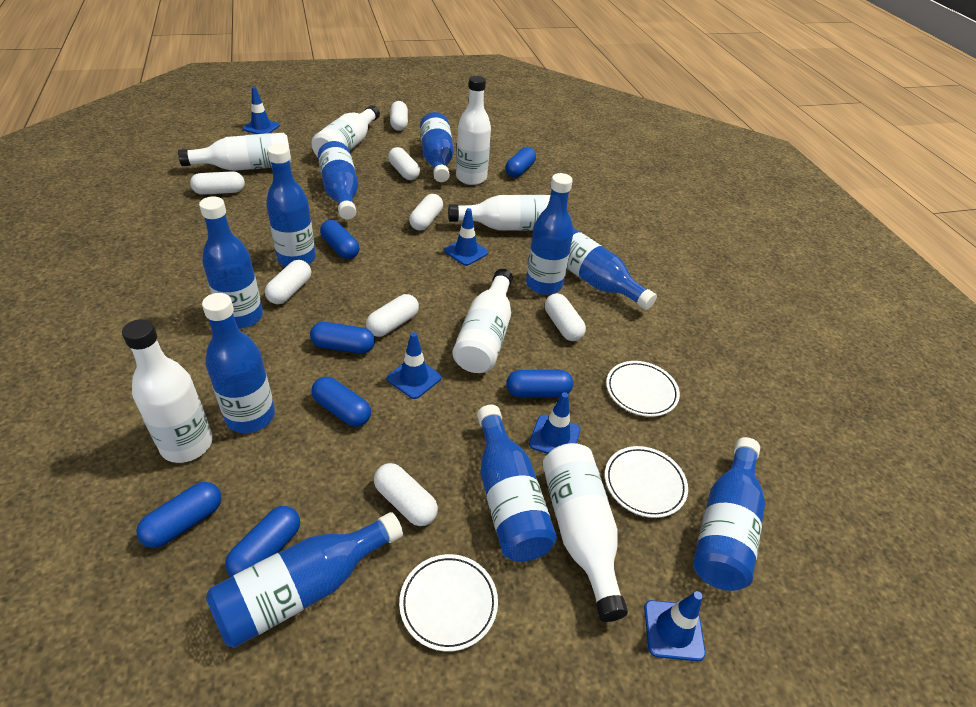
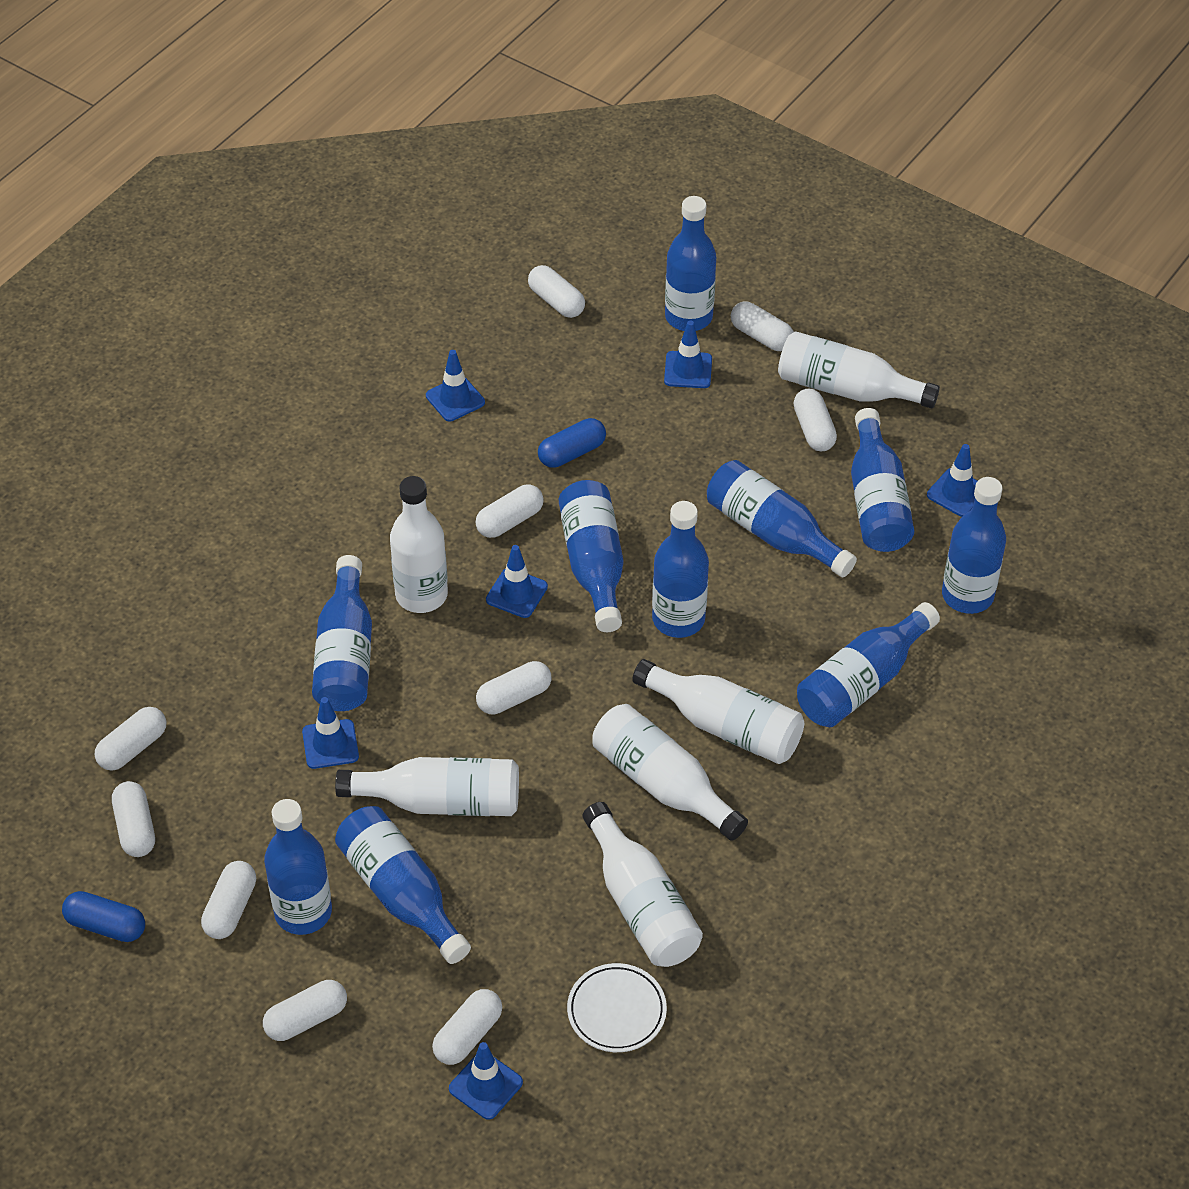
blue capsule: 7 -> 2
blue traffic cone: 5 -> 6
white bottle: 7 -> 6
white capsule: 8 -> 10
white plate: 3 -> 1

